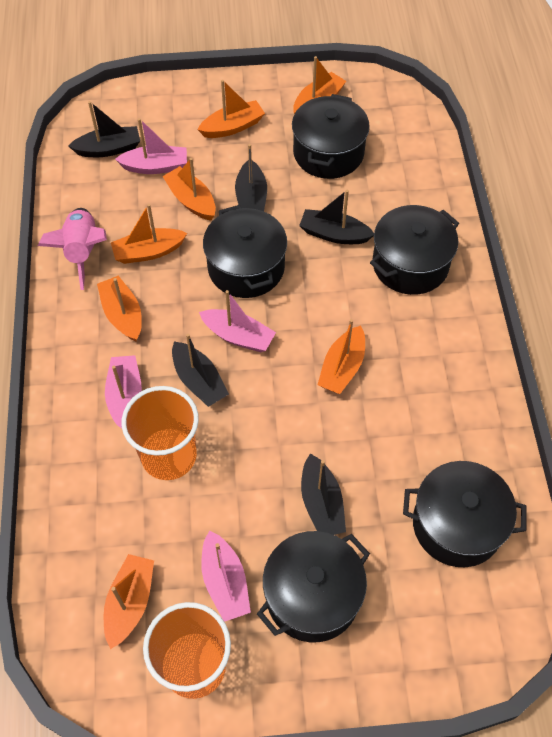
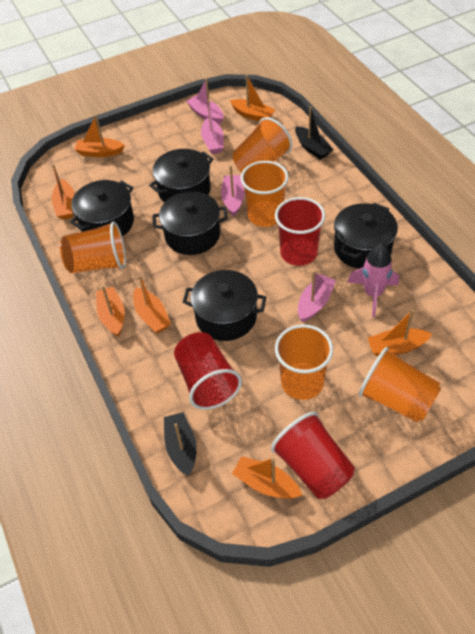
black boat: 5 -> 2
orange cup: 2 -> 5
red cup: 0 -> 3

